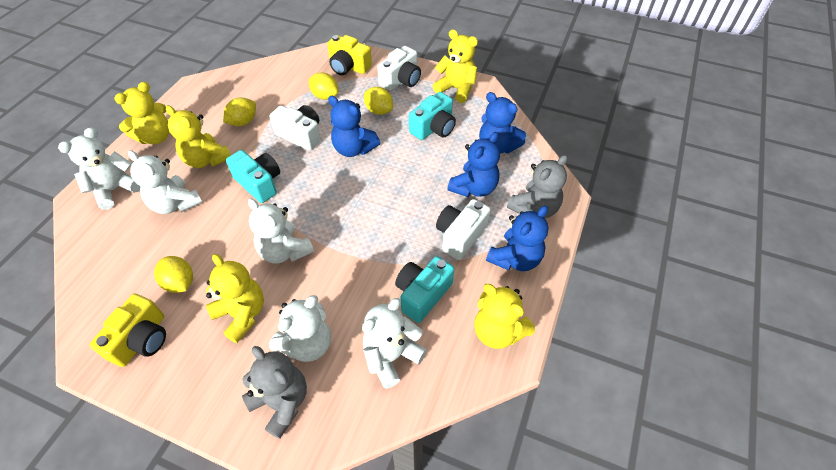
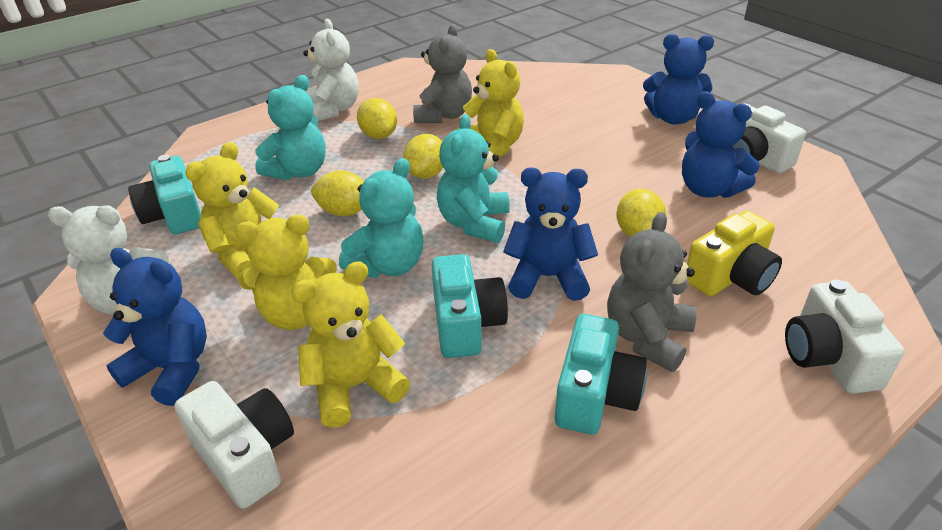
turquoise teddy bear: 0 -> 3
white teddy bear: 5 -> 2
yellow camera: 2 -> 1
yellow teddy bear: 5 -> 4

